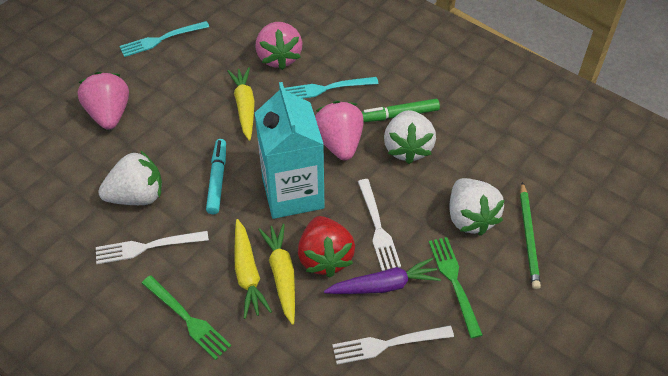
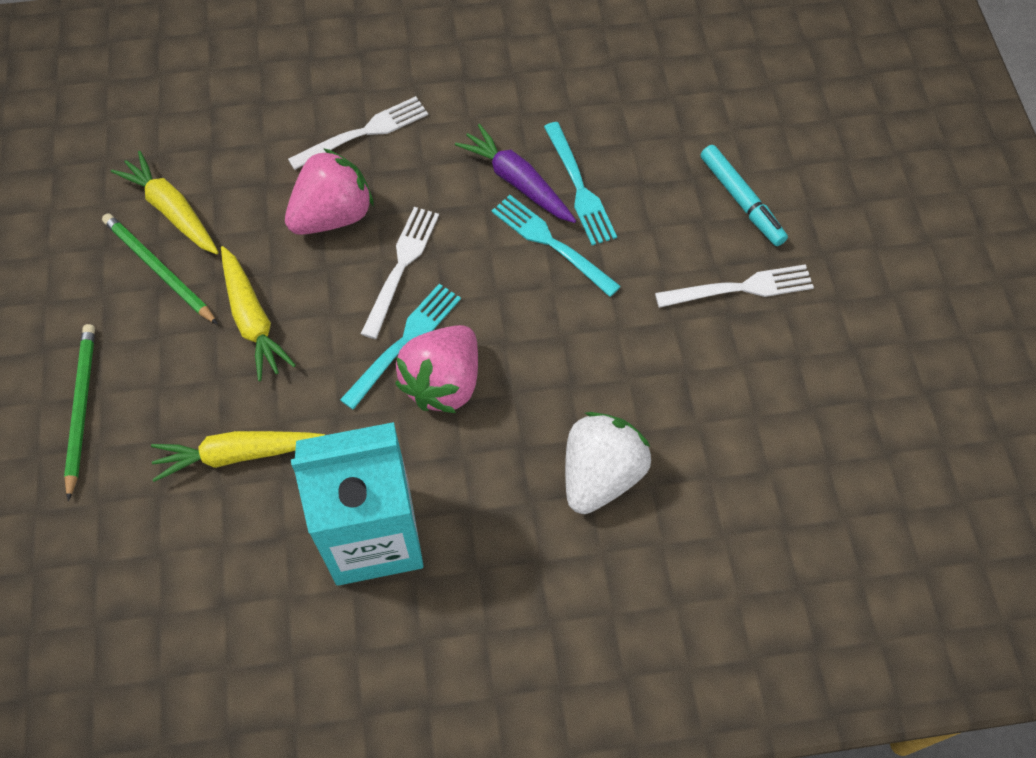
green fork: 2 -> 0
green marker: 1 -> 0
green pencil: 1 -> 2
pink strawberry: 3 -> 2
red strawberry: 1 -> 0
turquoise fork: 2 -> 3
white strawberry: 3 -> 1

